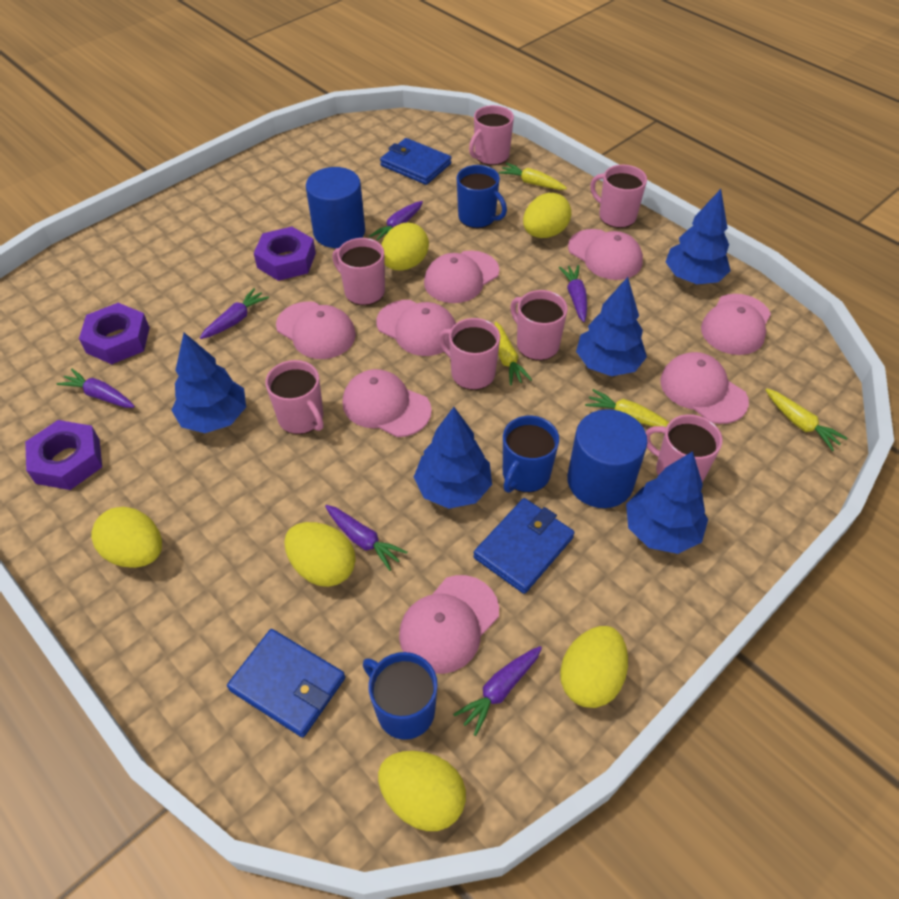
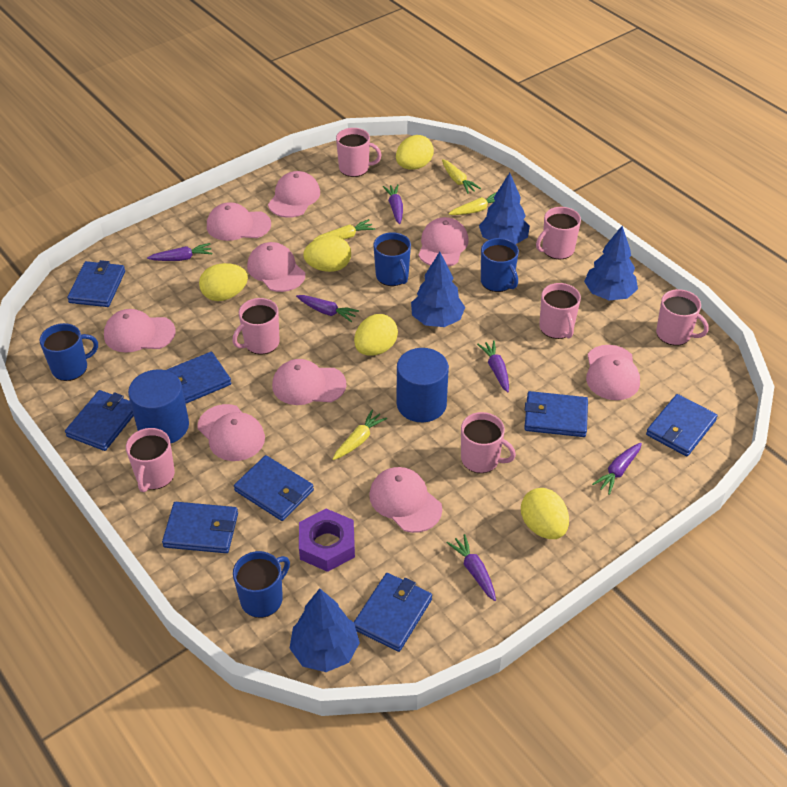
blue mug: 3 -> 4
blue tree: 5 -> 4
blue wallet: 3 -> 8
pink cap: 8 -> 9
purple nut: 3 -> 1
yellow egg: 6 -> 5

